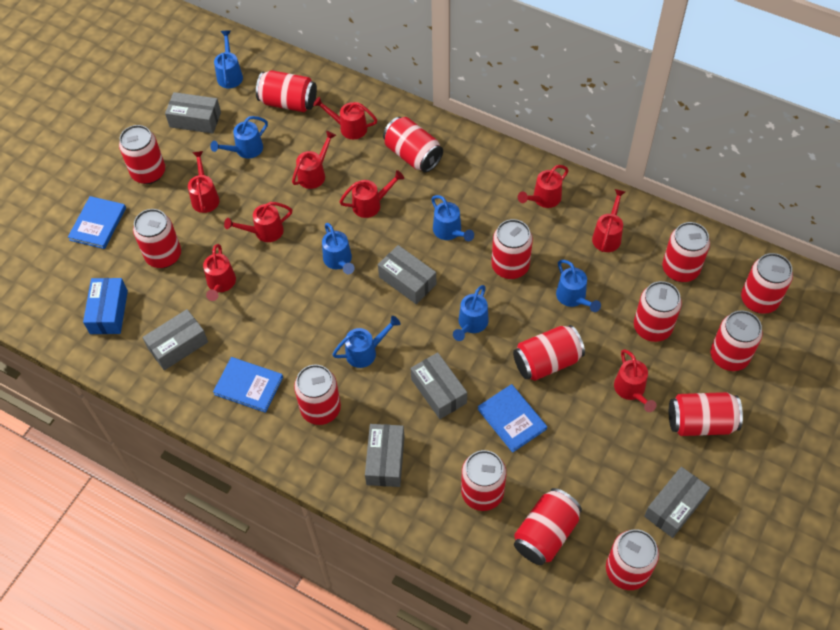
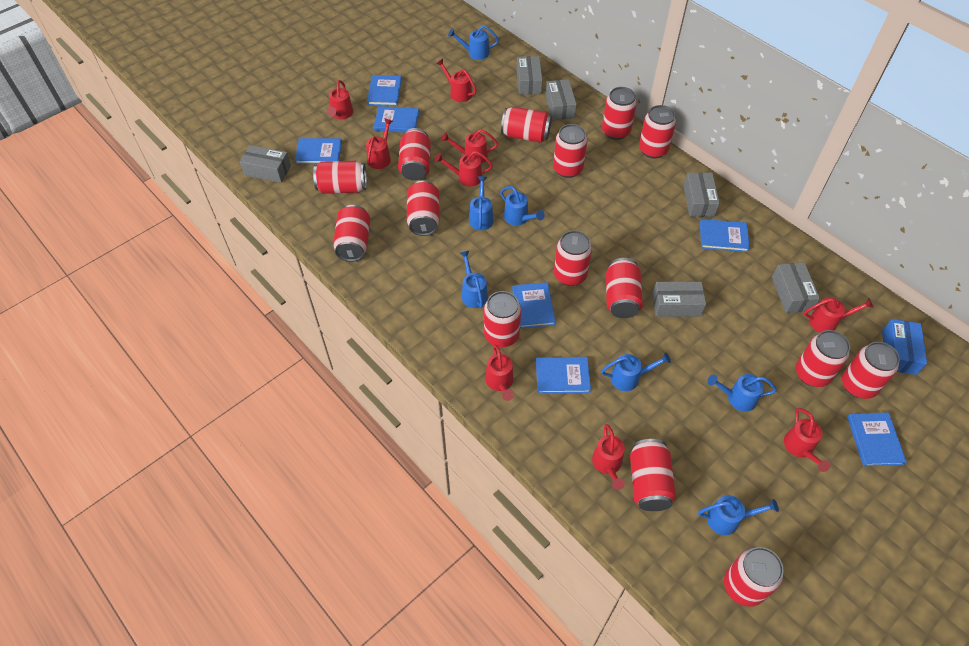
blue book: 3 -> 7

